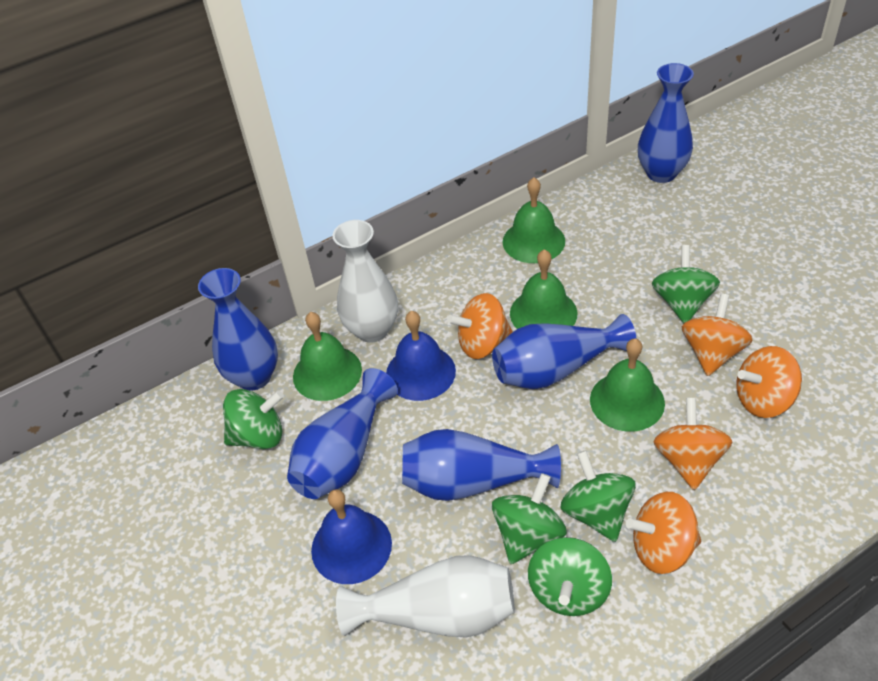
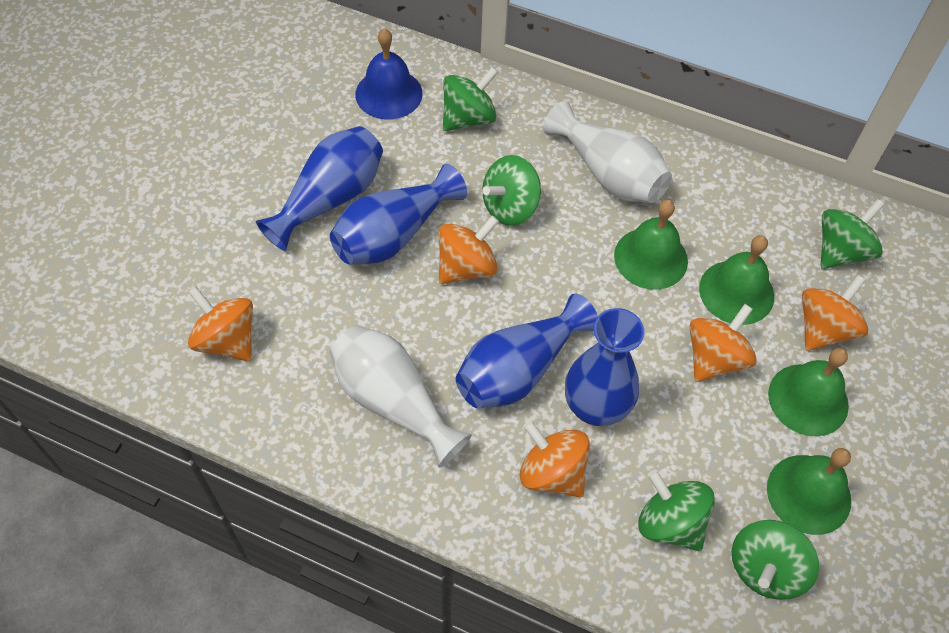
blue bell: 2 -> 1
blue vase: 5 -> 4

